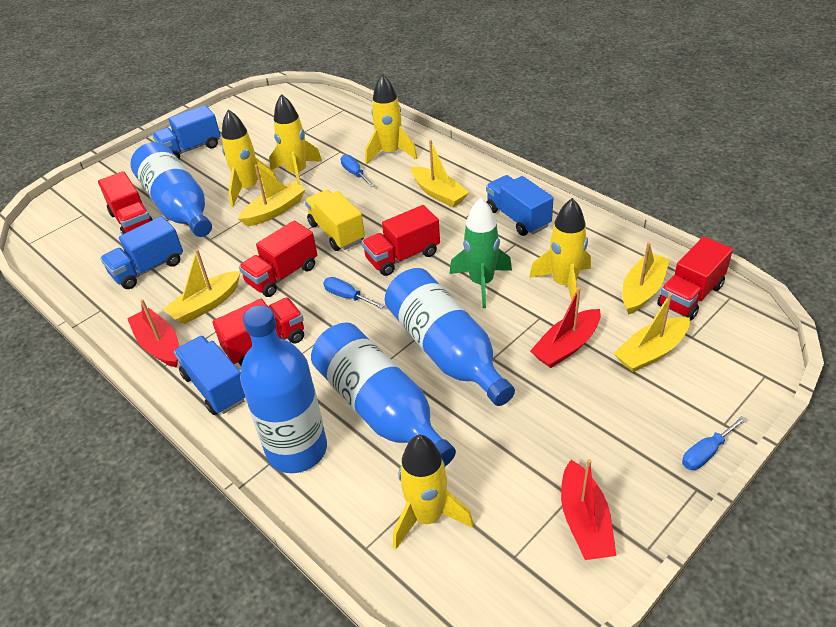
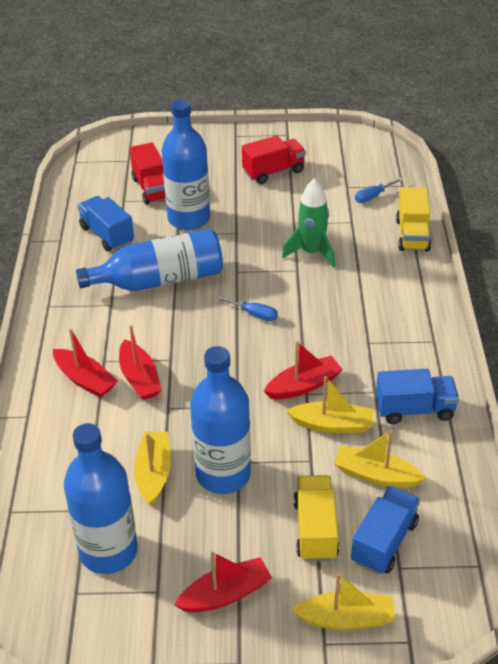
blue screwdriver: 3 -> 2
blue truck: 4 -> 3
red boat: 3 -> 4
red truck: 5 -> 2
yellow boat: 5 -> 4
yellow rocket: 5 -> 0
yellow truck: 1 -> 2

